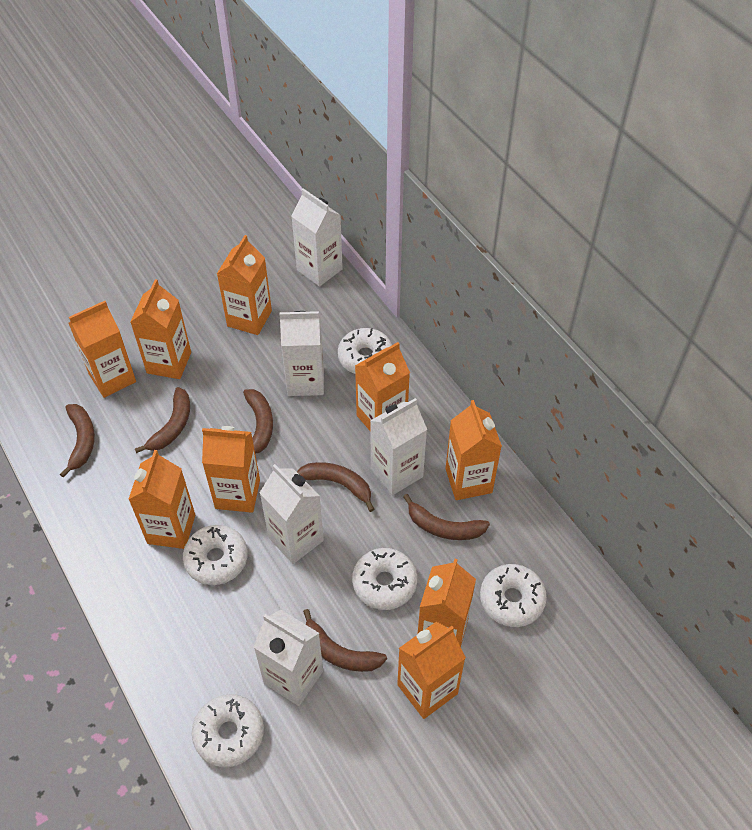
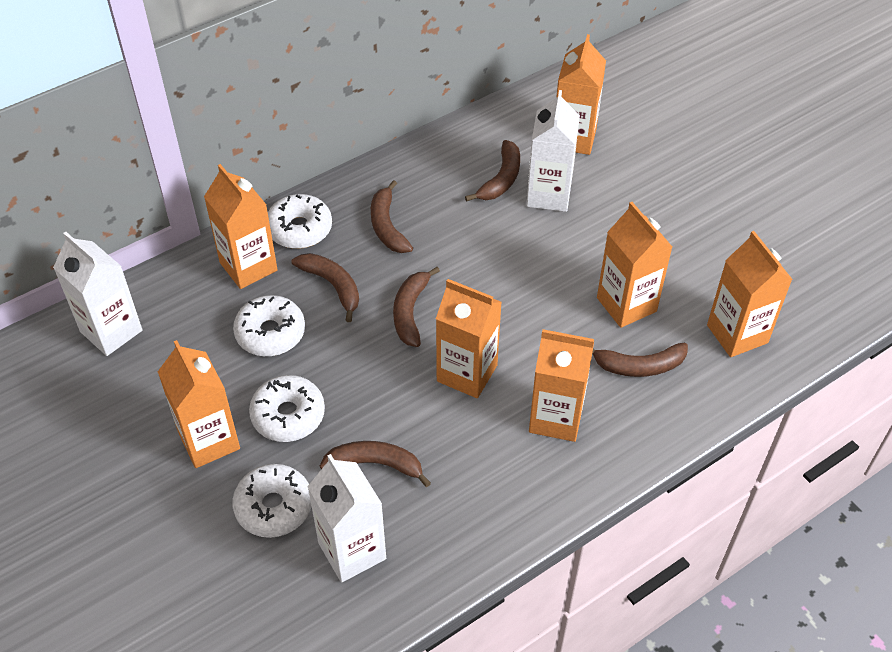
orange carton: 9 -> 7
white carton: 5 -> 3
white donut: 5 -> 4

